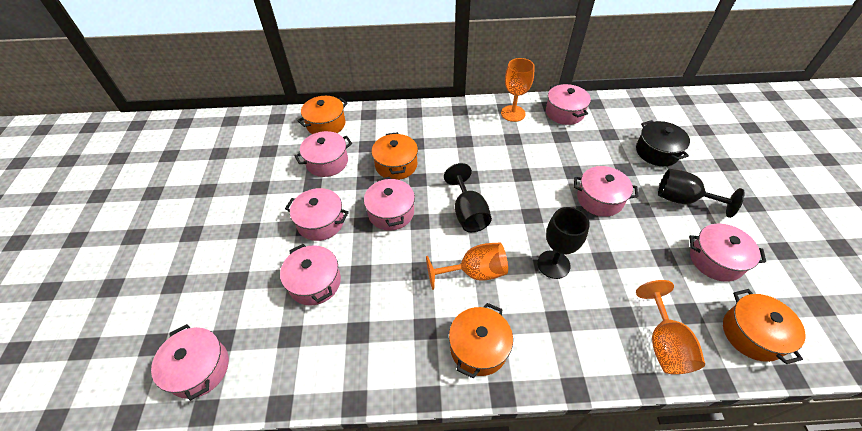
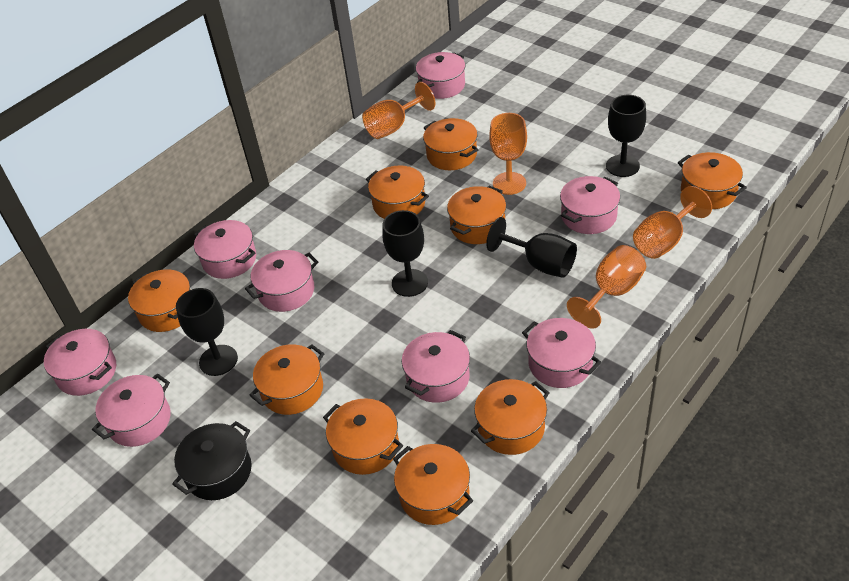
black goblet: 3 -> 4
orange goblet: 3 -> 4
orange pot: 4 -> 9

